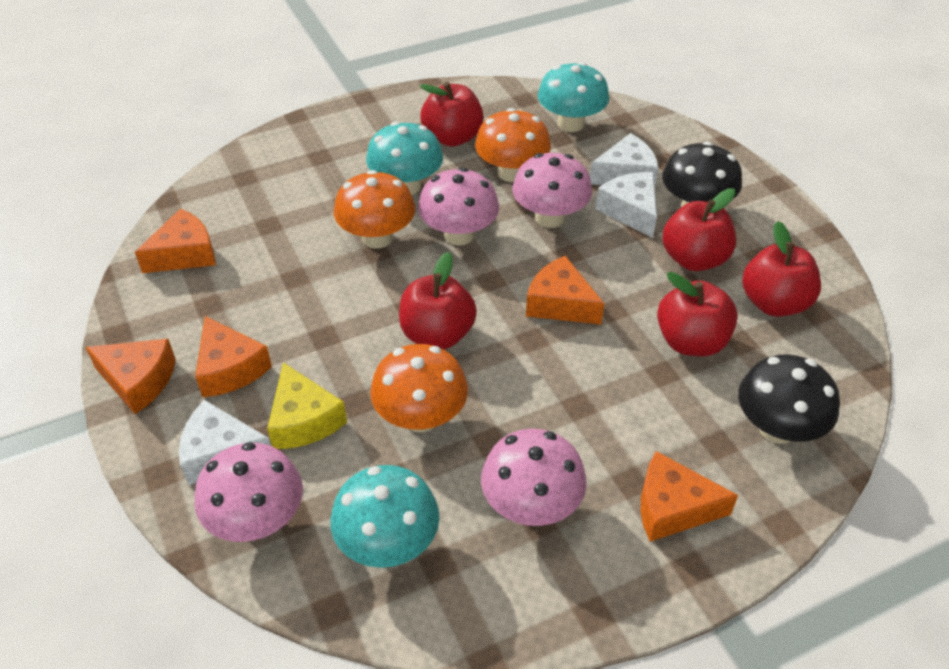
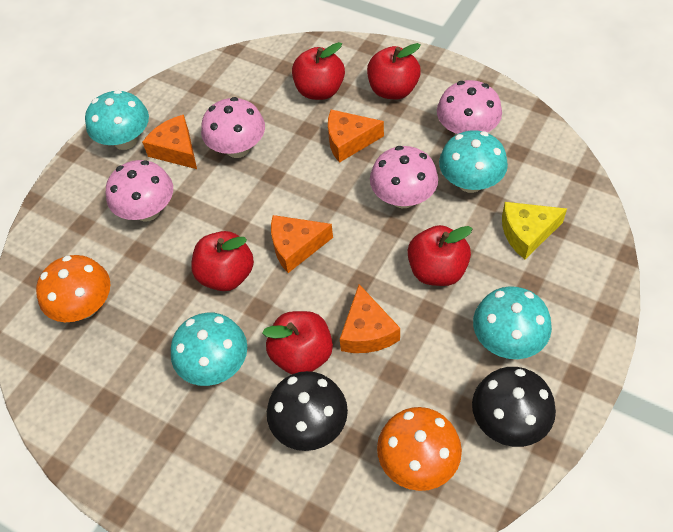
orange cheese: 5 -> 4
orange mushroom: 3 -> 2
turquoise mushroom: 3 -> 4
white cheese: 3 -> 0

